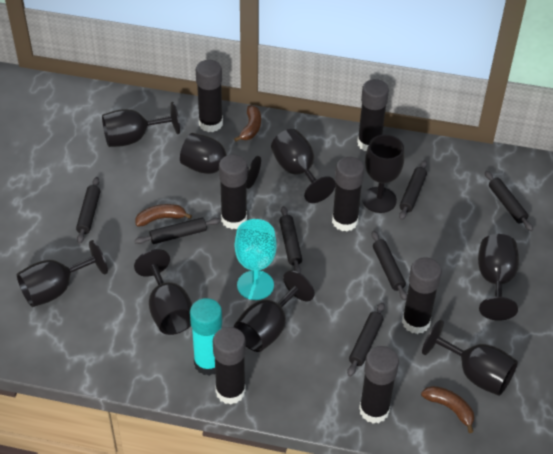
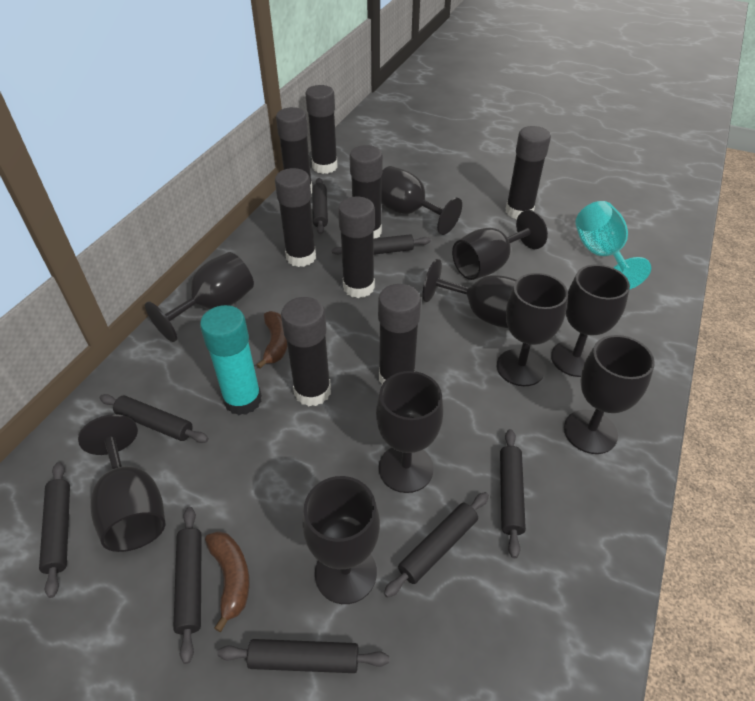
black glue stick: 7 -> 8
black goblet: 9 -> 10
black rolling pin: 7 -> 8
brown banana: 3 -> 2

